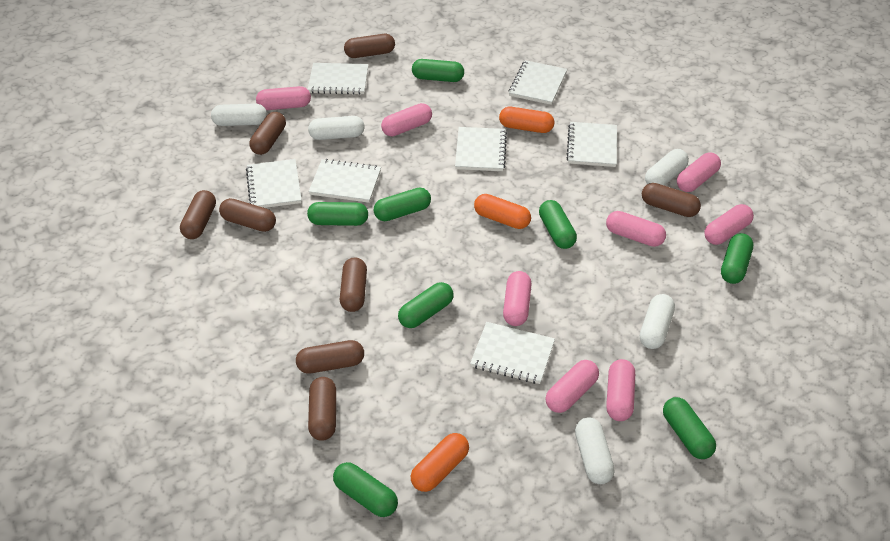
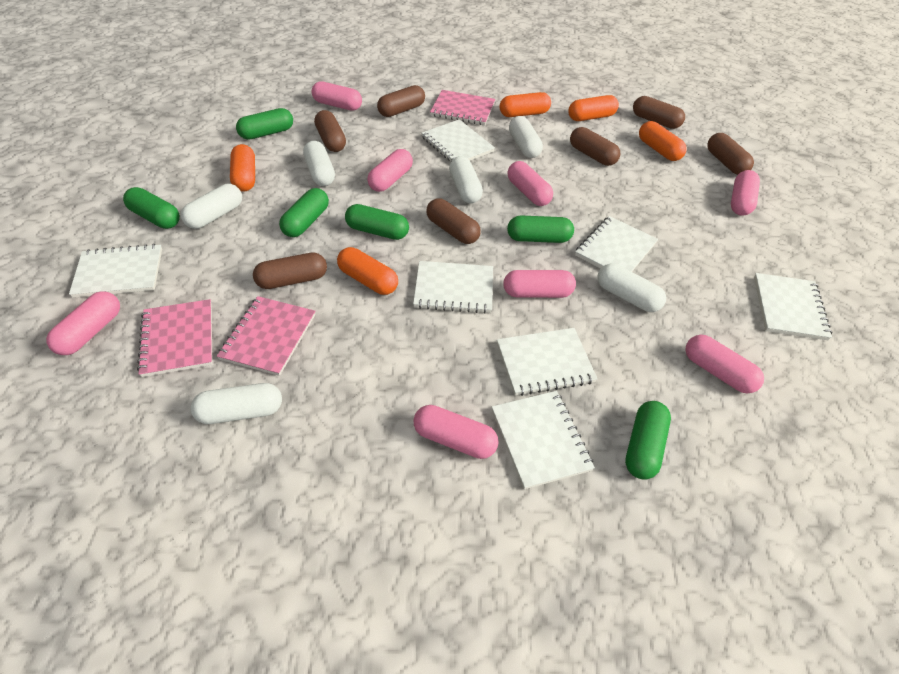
brown capsule: 8 -> 7
green capsule: 8 -> 6
orange capsule: 3 -> 5
pink notebook: 0 -> 3
white capsule: 5 -> 6

